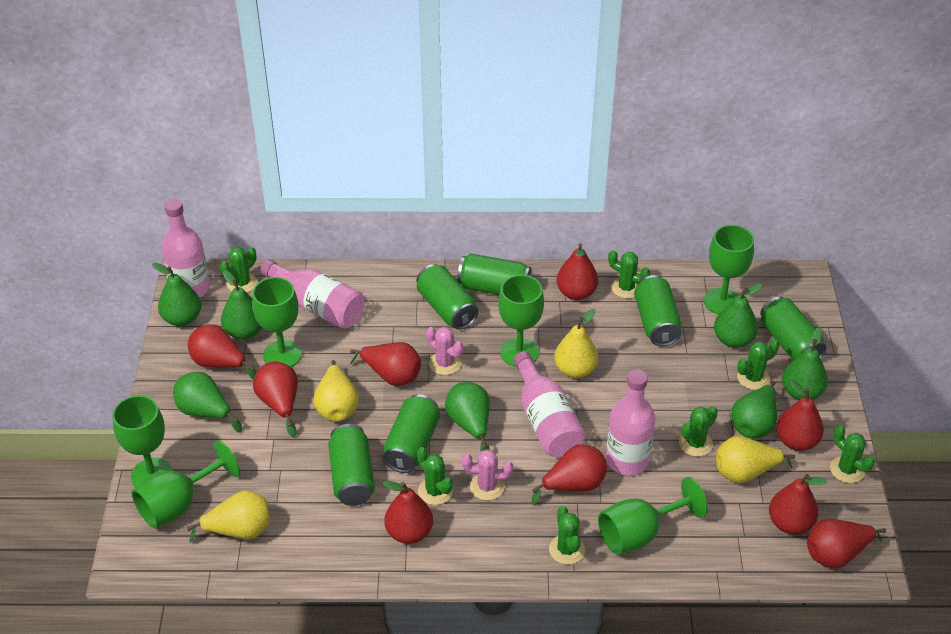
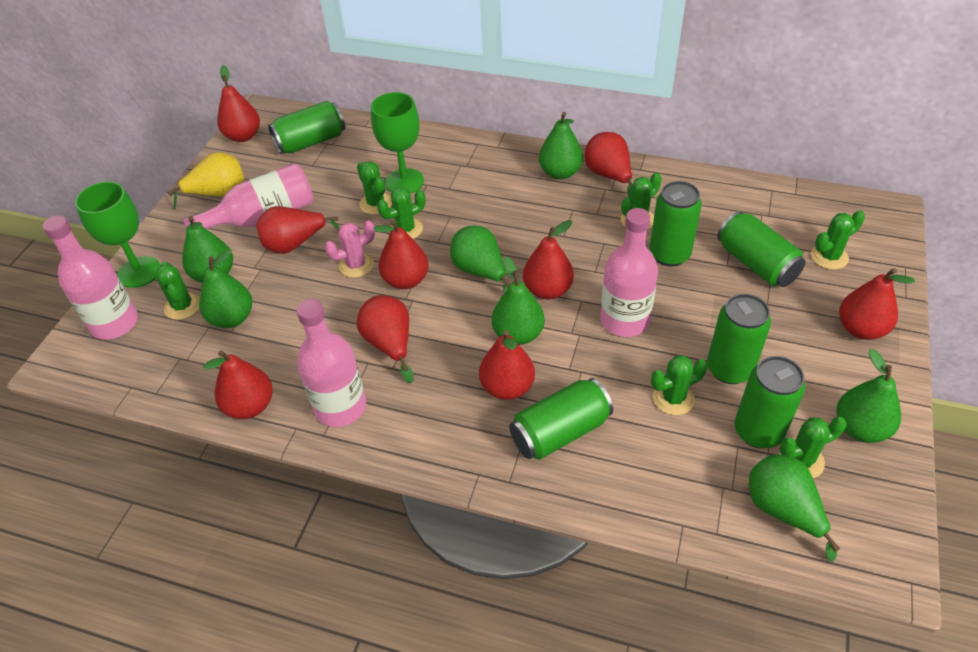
green goblet: 6 -> 2
pink cactus: 2 -> 1
yellow pear: 4 -> 1

